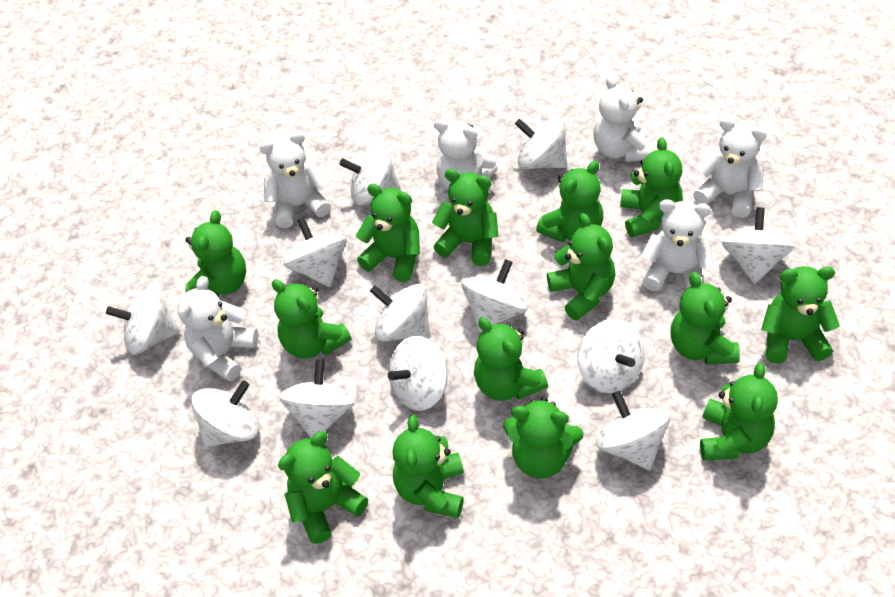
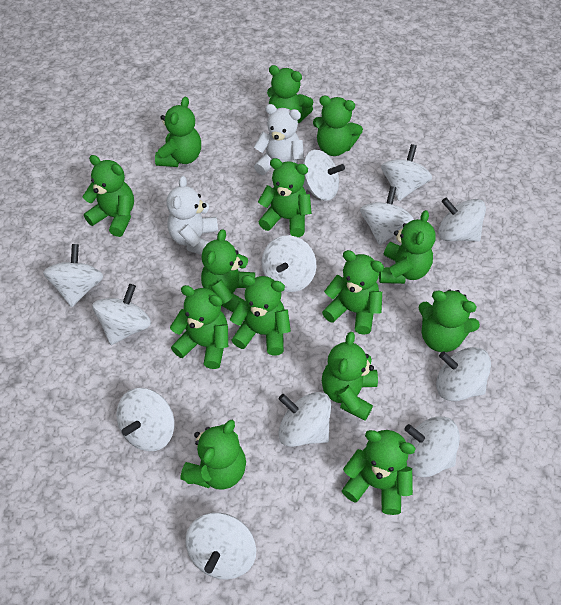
white teddy bear: 6 -> 2

